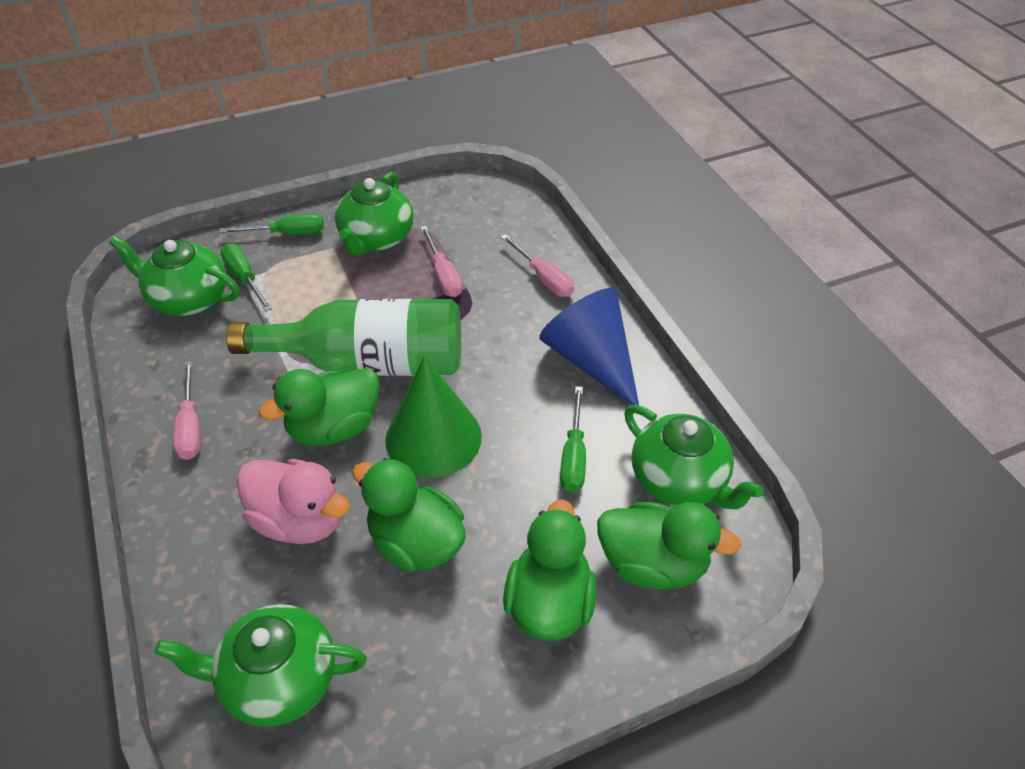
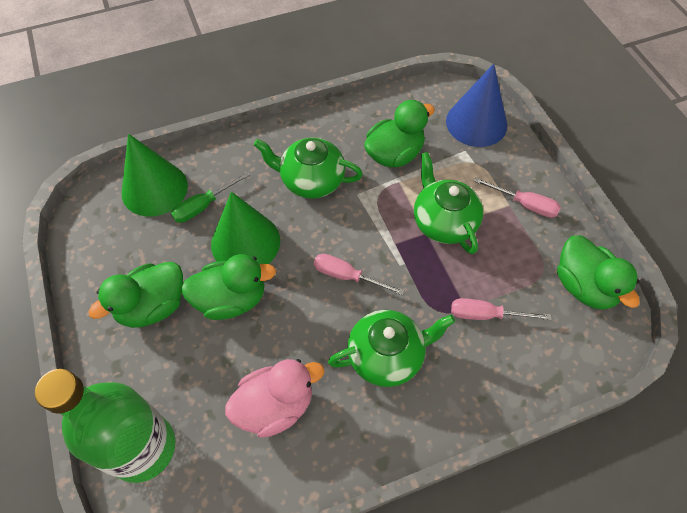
green cone: 1 -> 2
green screwdriver: 3 -> 1
green teapot: 4 -> 3

